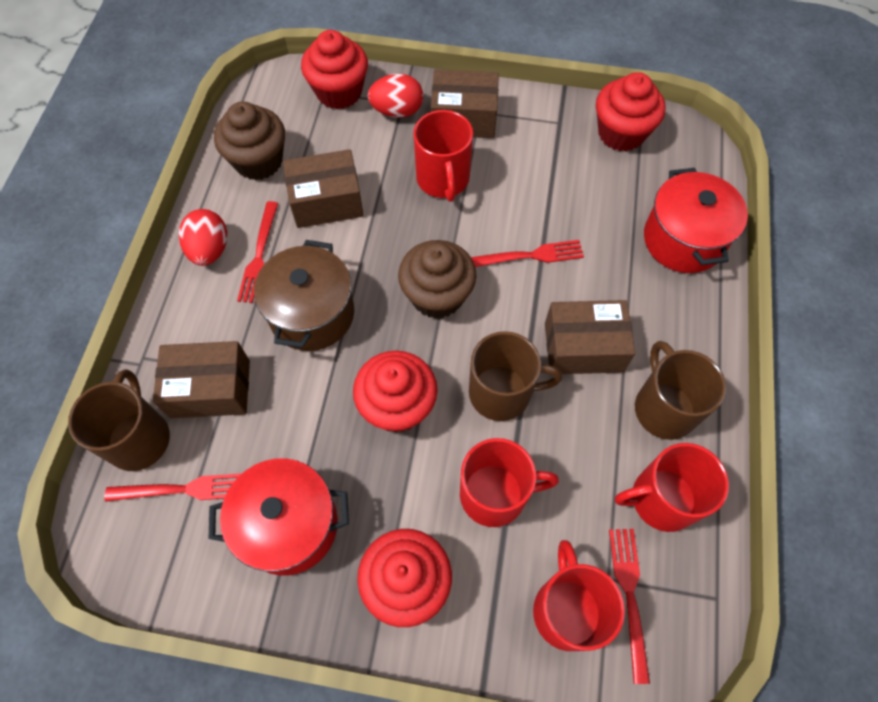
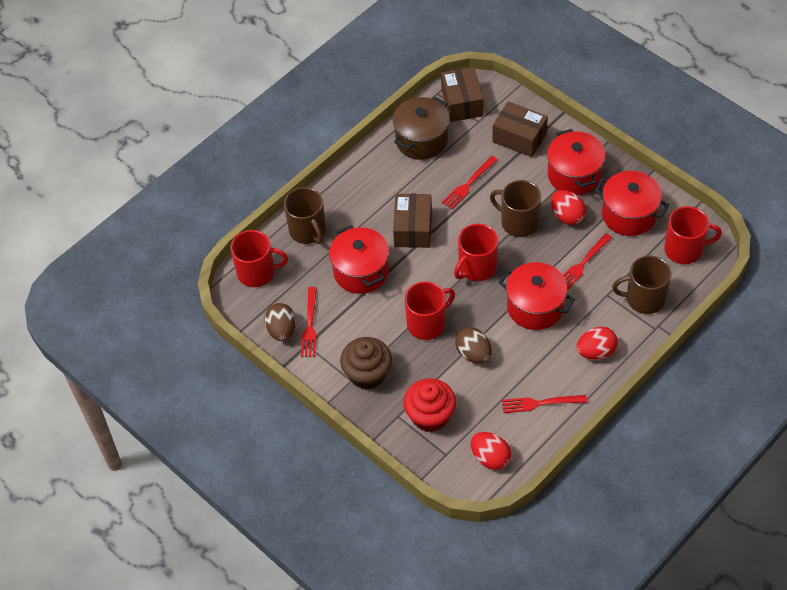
brown box: 4 -> 3
brown cupcake: 2 -> 1
brown egg: 0 -> 2
red cupcake: 4 -> 1
red egg: 2 -> 3
red pot: 2 -> 4

